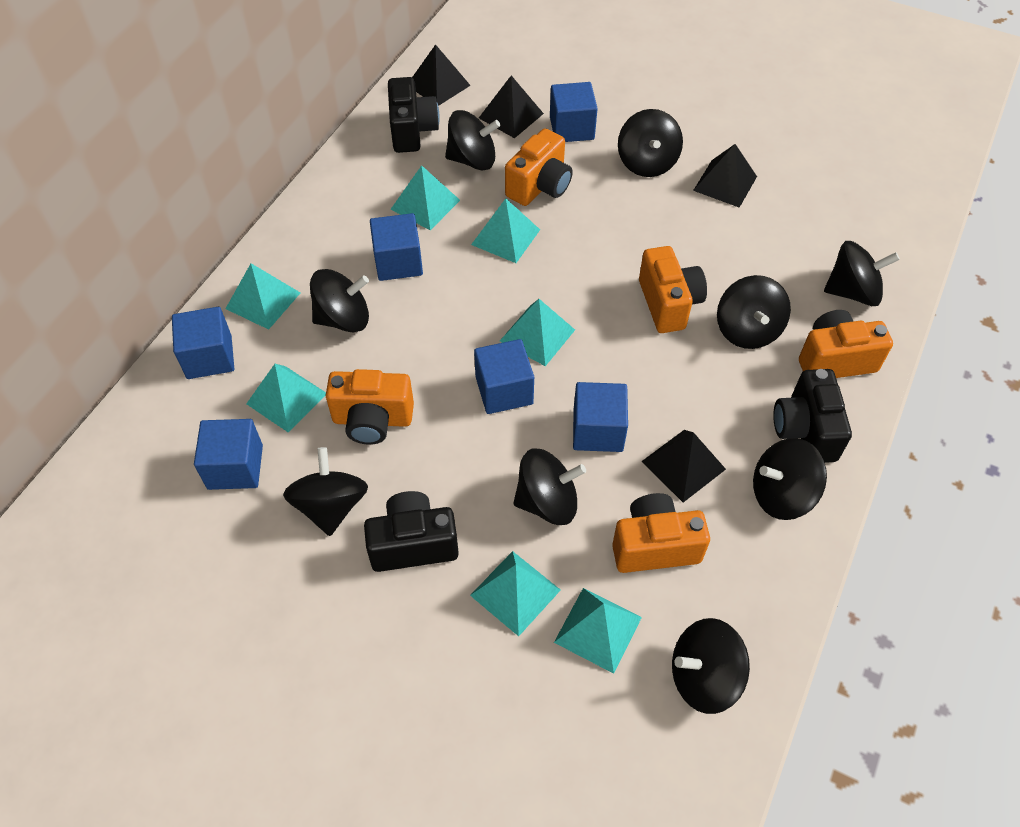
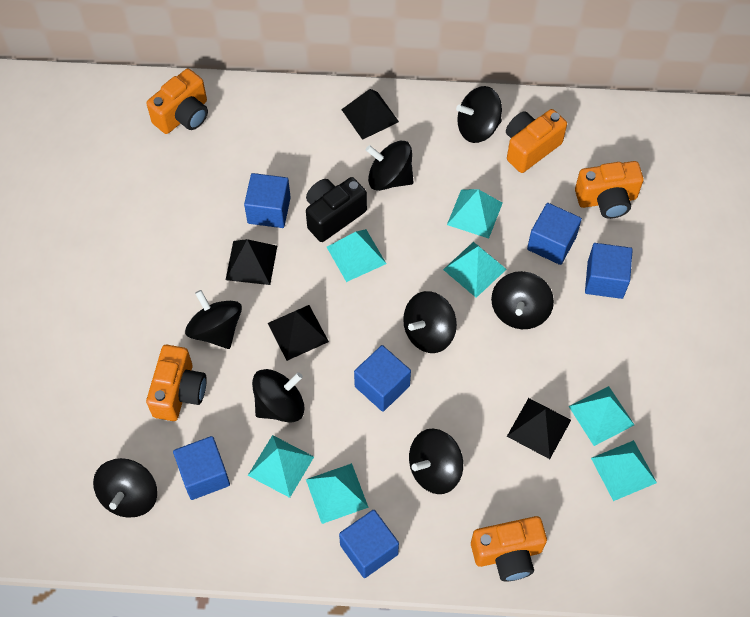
black camera: 3 -> 1
black spinning top: 9 -> 8

